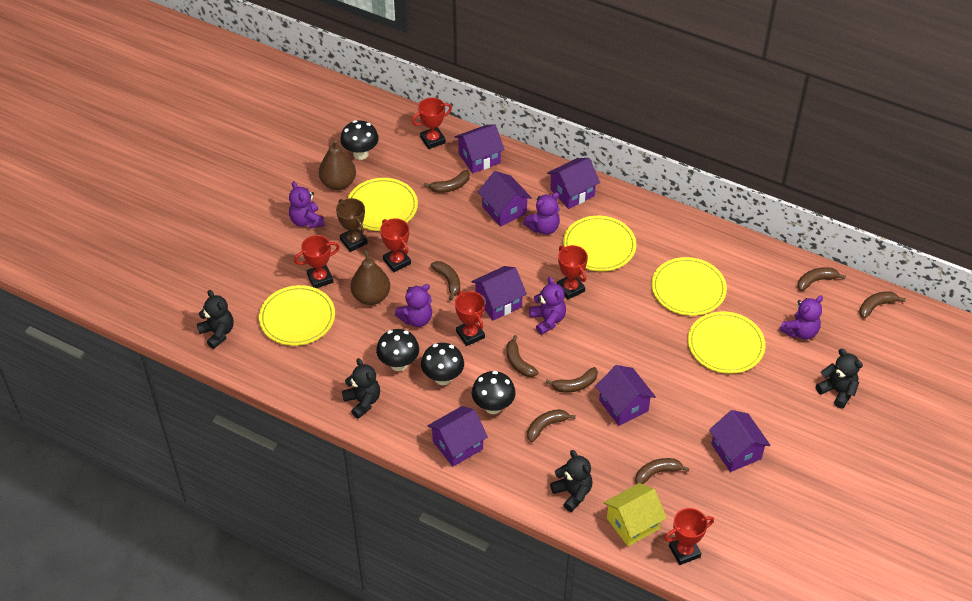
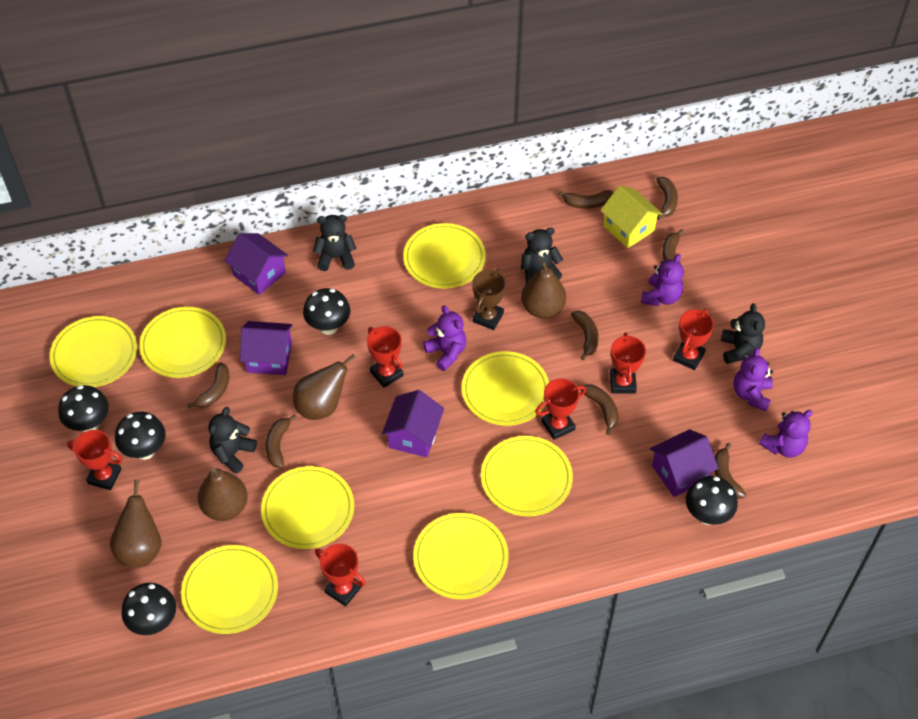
black mushroom: 4 -> 5
brown pear: 2 -> 4
purple house: 7 -> 4
purple teddy bear: 5 -> 4
yellow plate: 5 -> 8

